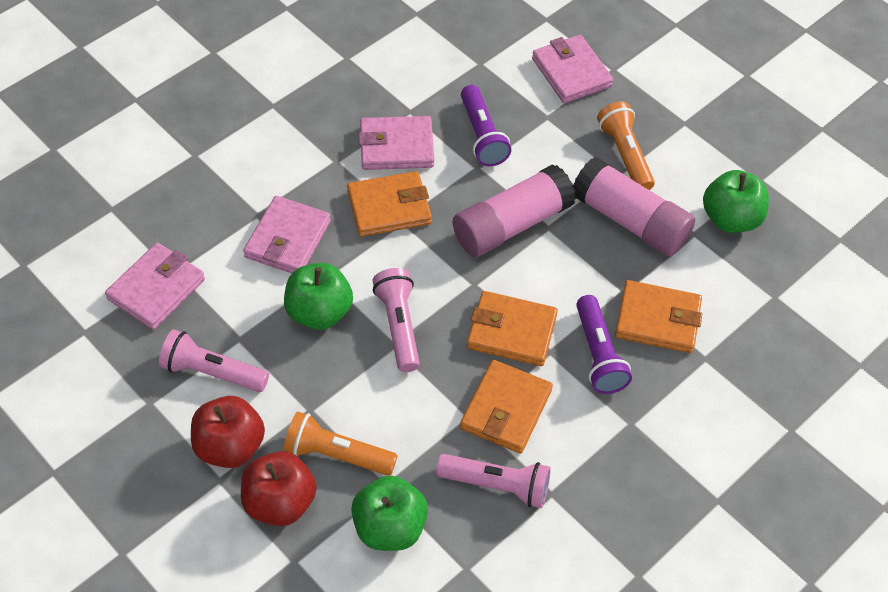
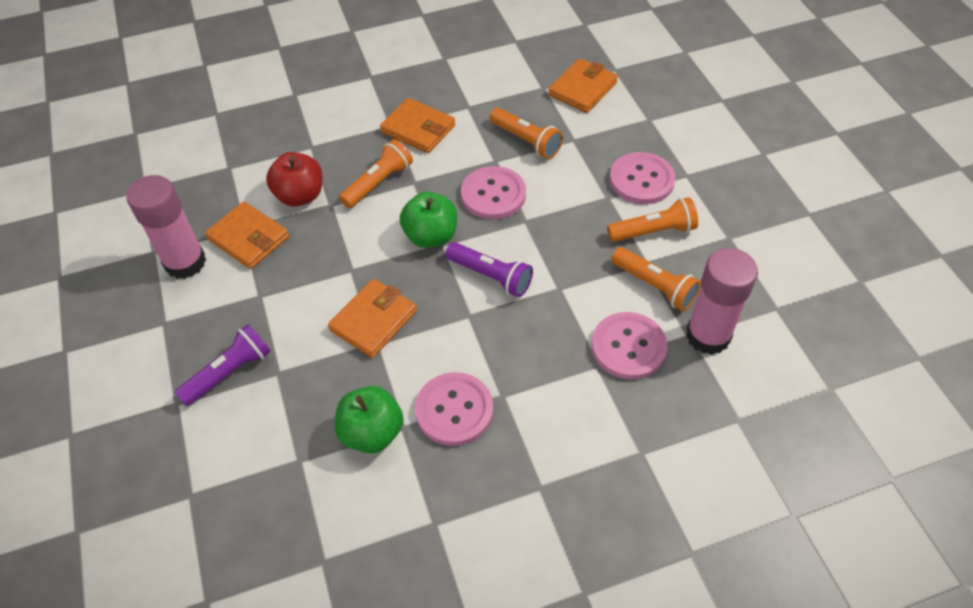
green apple: 3 -> 2
orange flashlight: 2 -> 4
pink button: 0 -> 4
pink flashlight: 3 -> 0
pink wallet: 4 -> 0
red apple: 2 -> 1

